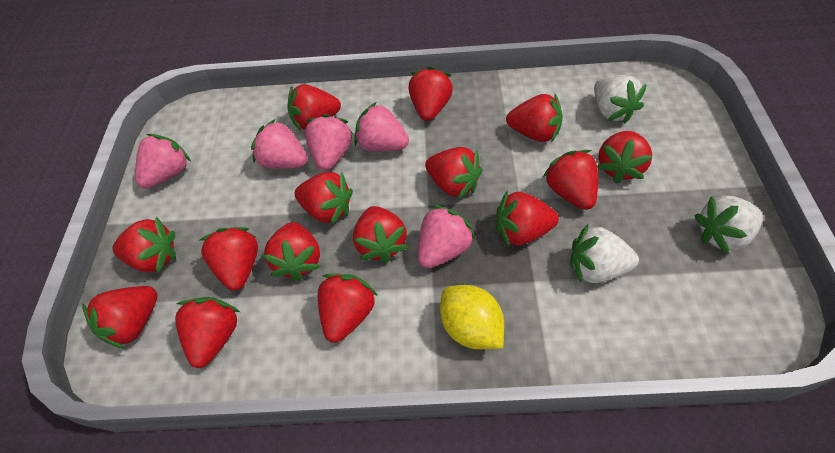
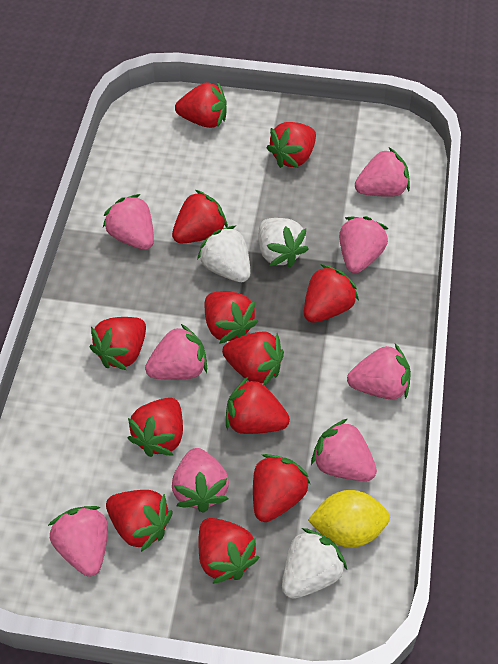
pink strawberry: 5 -> 8
red strawberry: 15 -> 12

